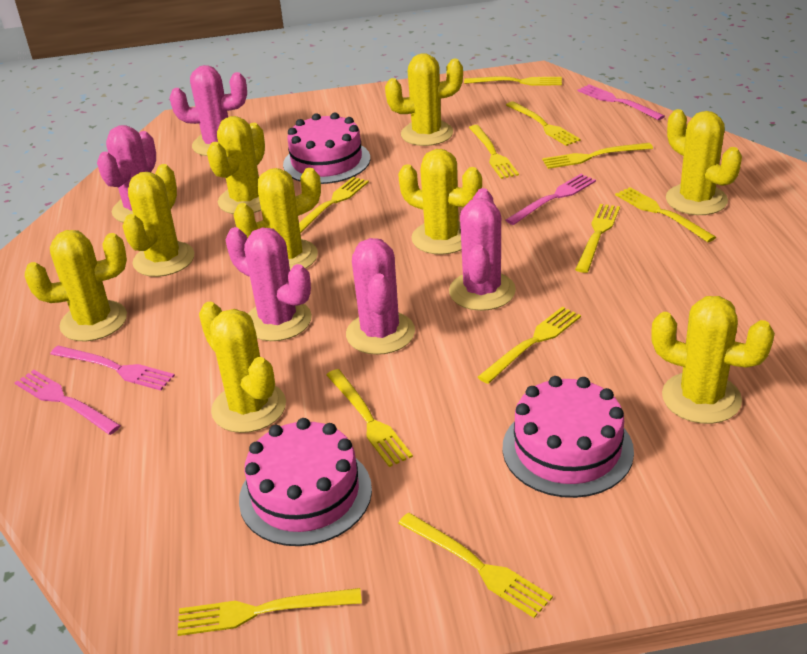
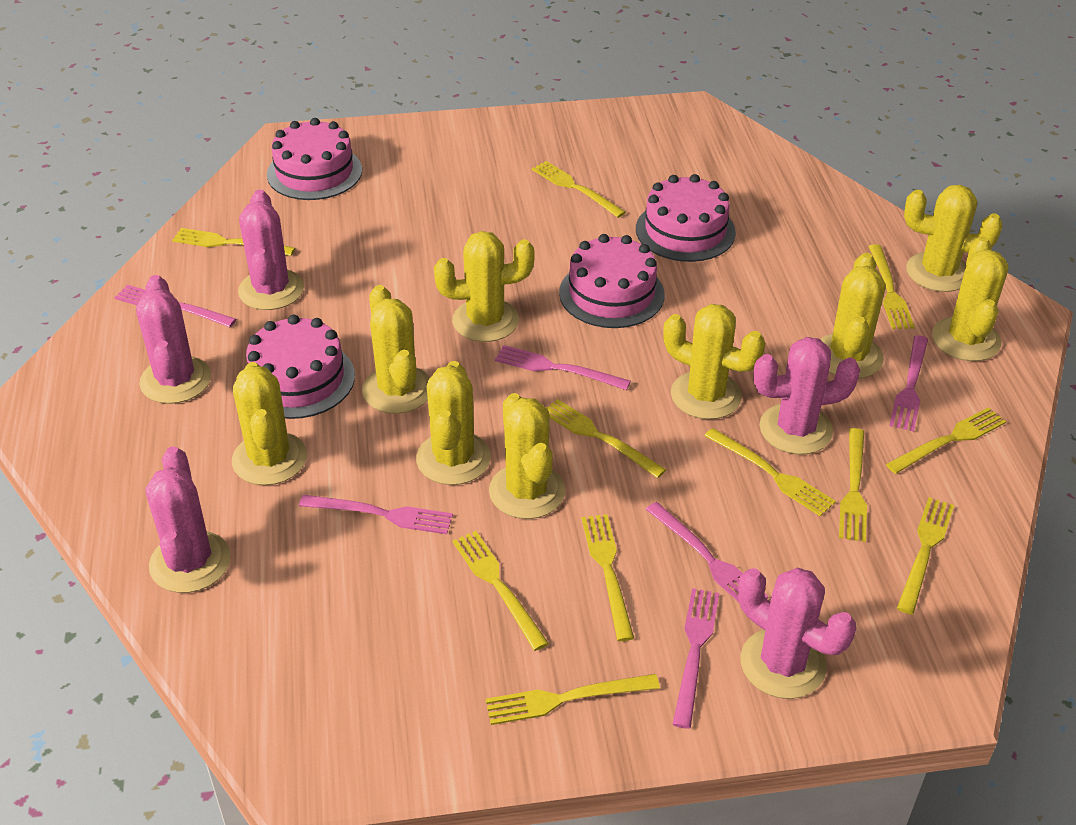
pink cake: 3 -> 4
pink fork: 4 -> 6

